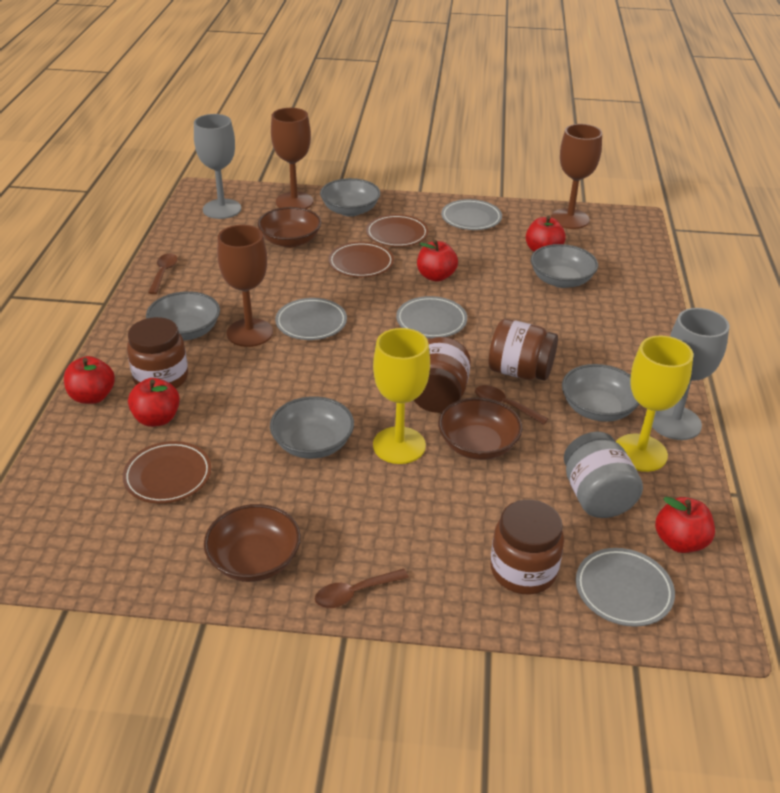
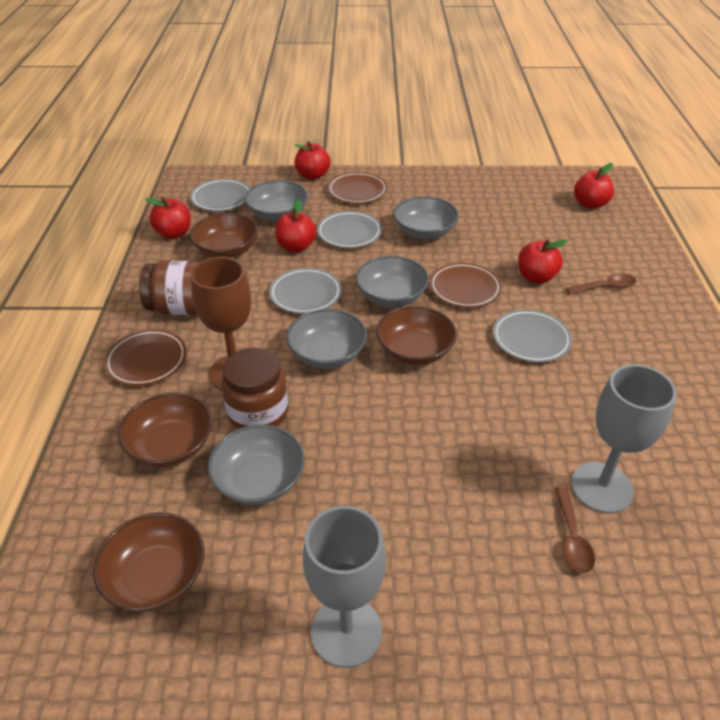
brown bowl: 3 -> 4
brown goblet: 3 -> 1
brown jar: 4 -> 2
brown spoon: 3 -> 2
grey jar: 1 -> 0
yellow goblet: 2 -> 0

